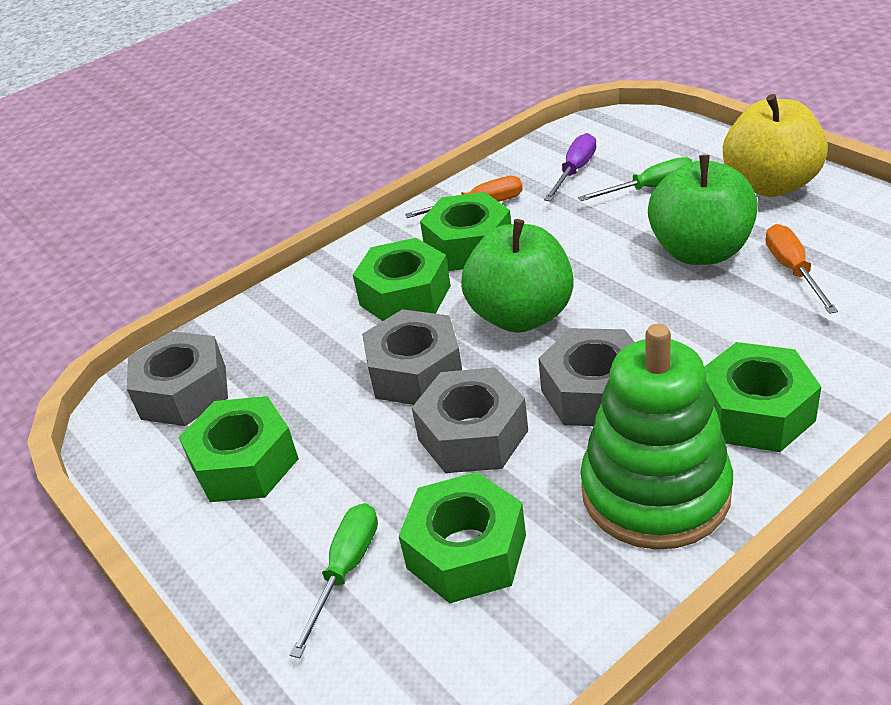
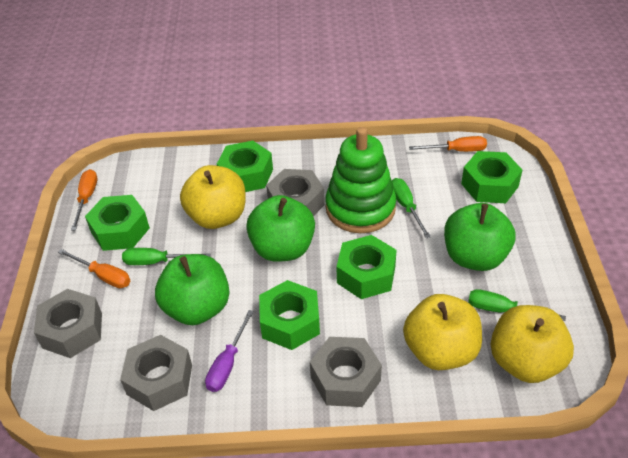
green apple: 2 -> 3
green screwdriver: 2 -> 3
orange screwdriver: 2 -> 3
yellow apple: 1 -> 3

